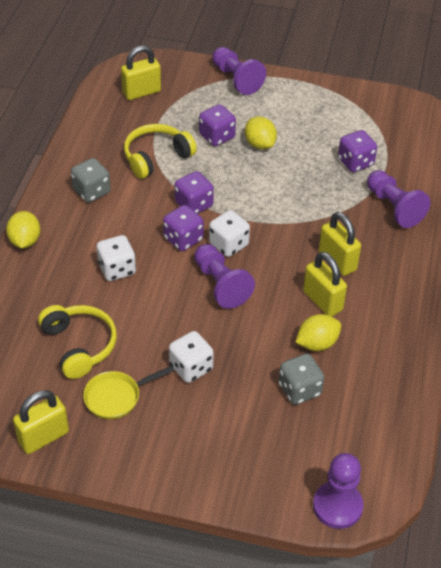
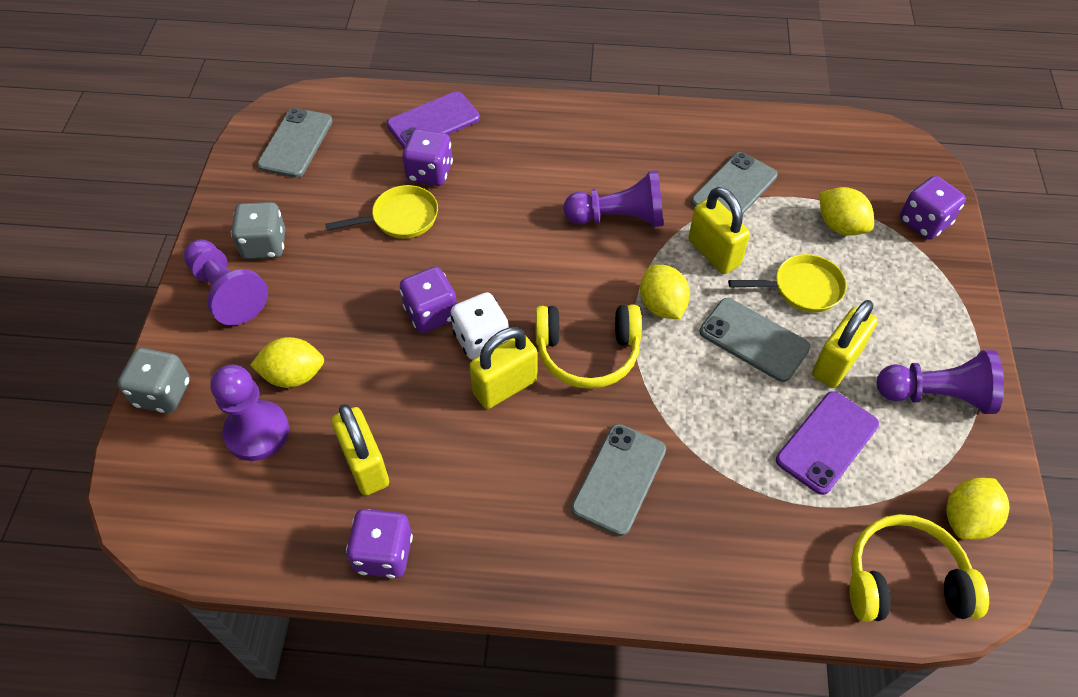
grey phone: 0 -> 4
purple phone: 0 -> 2
white dice: 3 -> 1
yellow lemon: 3 -> 4
yellow pan: 1 -> 2

